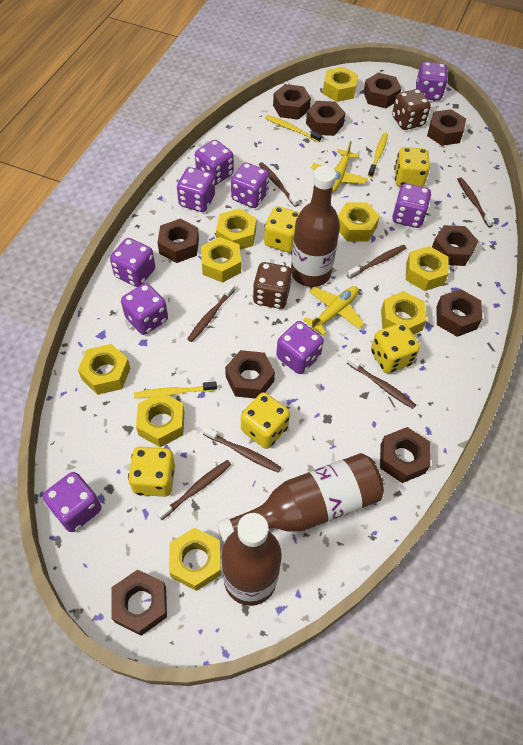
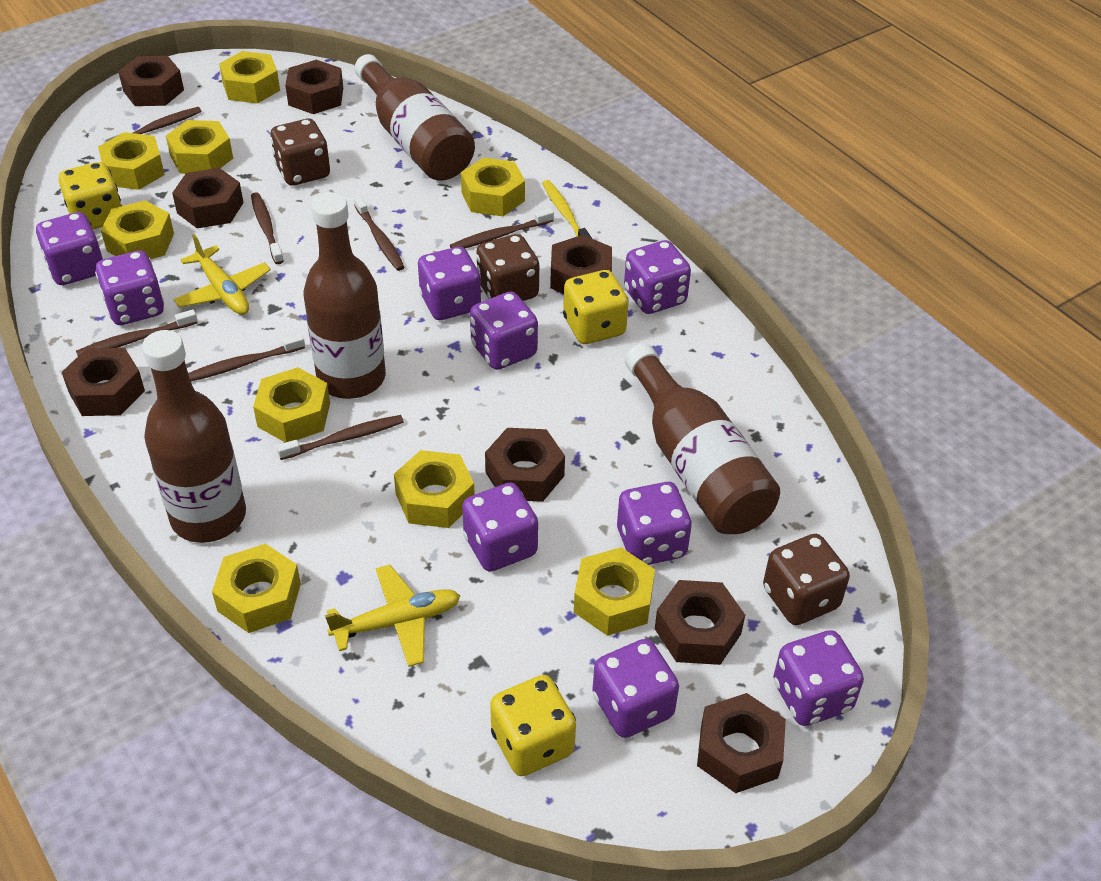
brown bottle: 3 -> 4
brown dice: 2 -> 3
brown nut: 10 -> 8
yellow dice: 5 -> 3
yellow toothbrush: 3 -> 1

